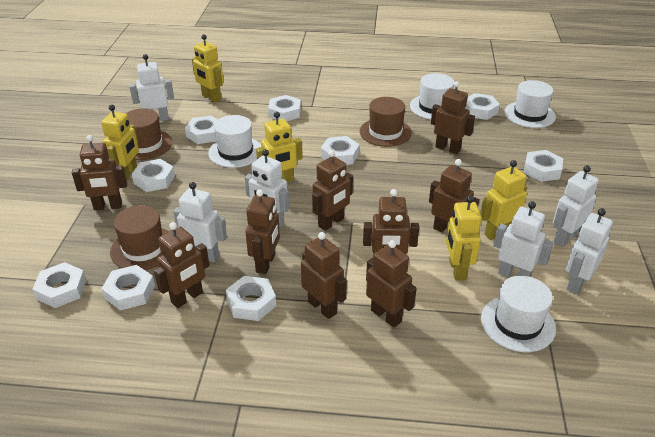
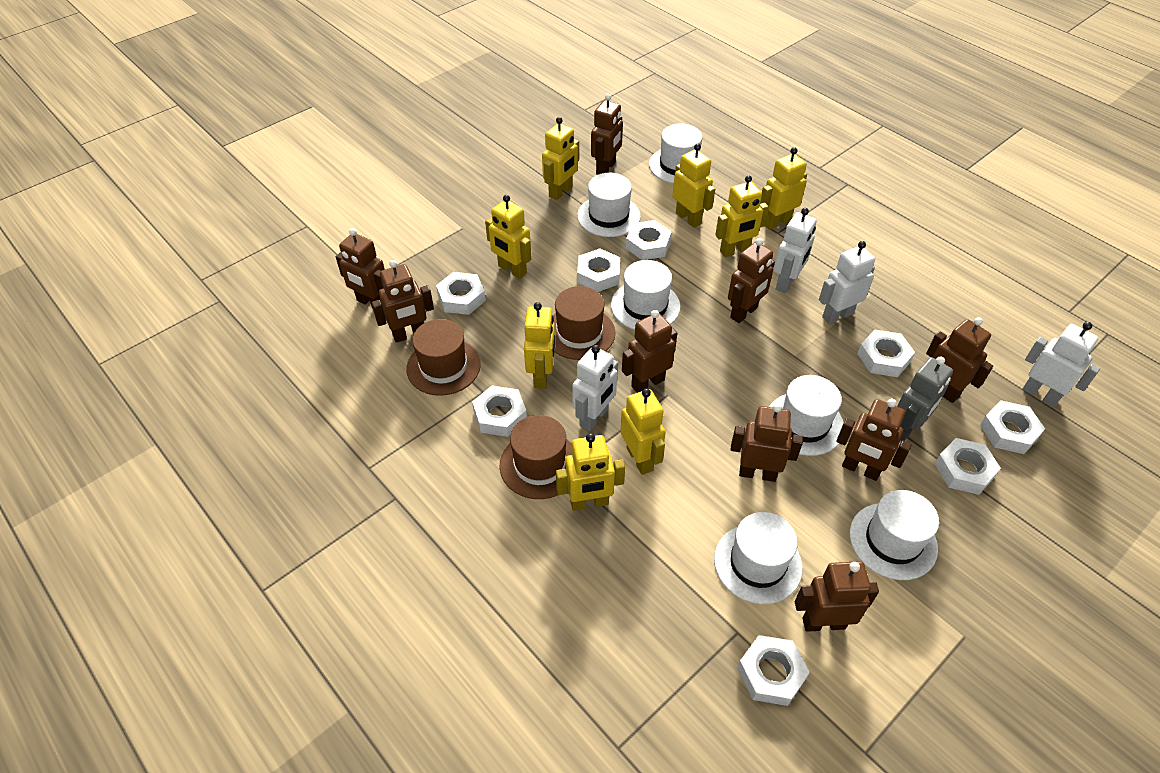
grey robot: 0 -> 1
white hat: 4 -> 6
white nut: 9 -> 8
white robot: 6 -> 4
yellow robot: 5 -> 8

